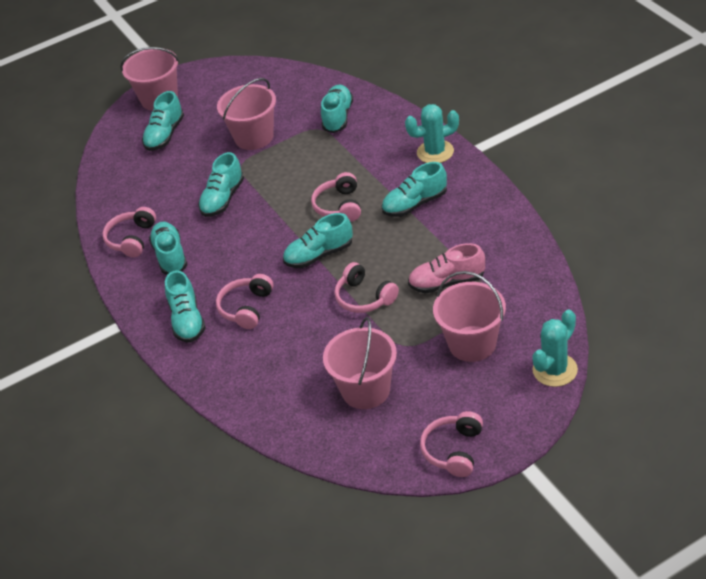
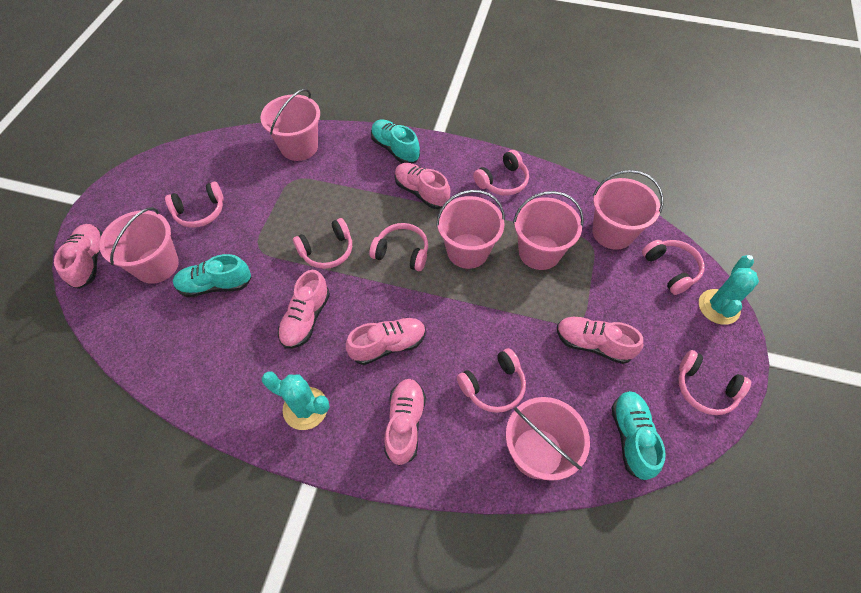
pink bucket: 4 -> 6
pink headphones: 5 -> 7
pink shoe: 1 -> 6
turquoise shoe: 7 -> 3

